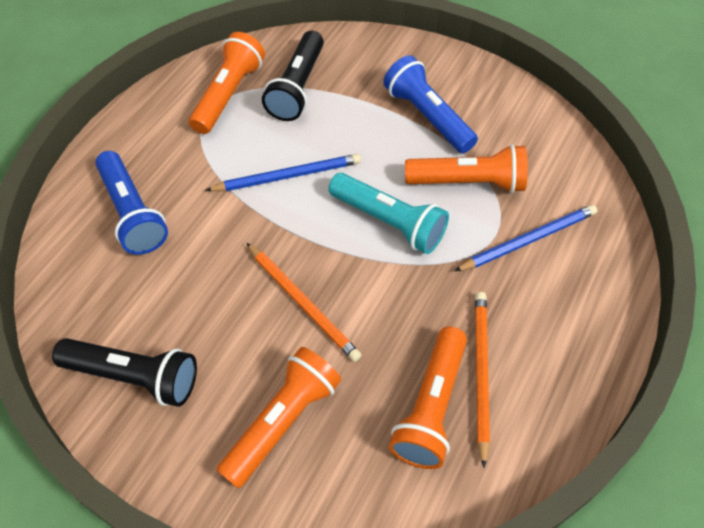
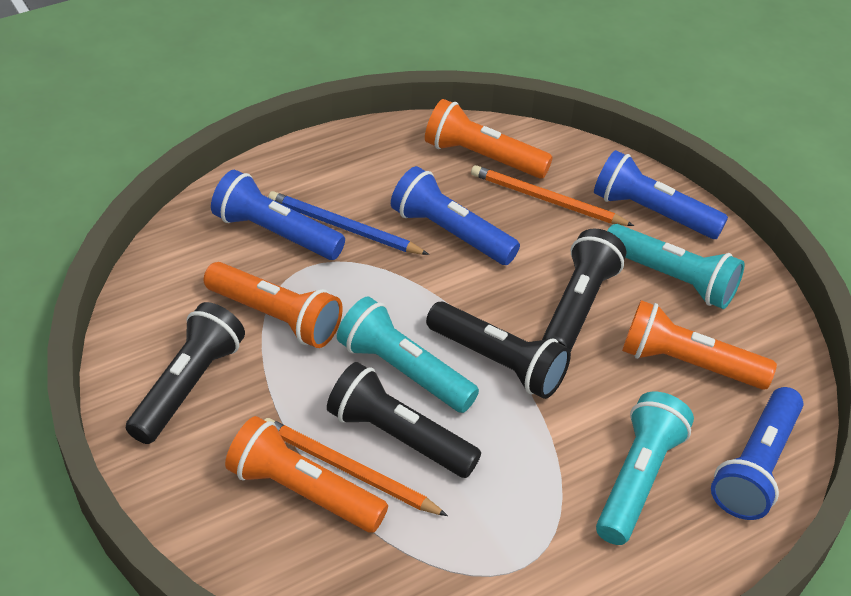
black flashlight: 2 -> 4
blue flashlight: 2 -> 4
blue pencil: 2 -> 1
turquoise flashlight: 1 -> 3

